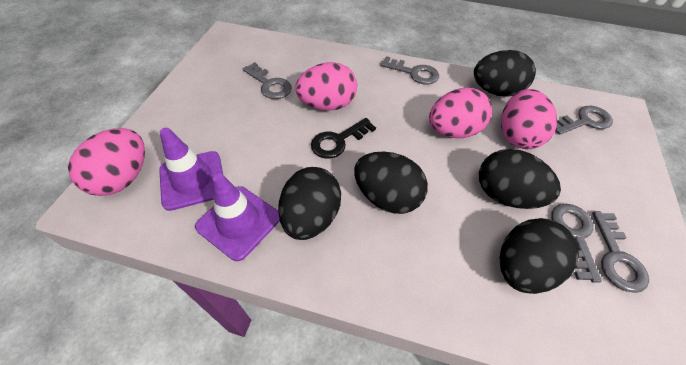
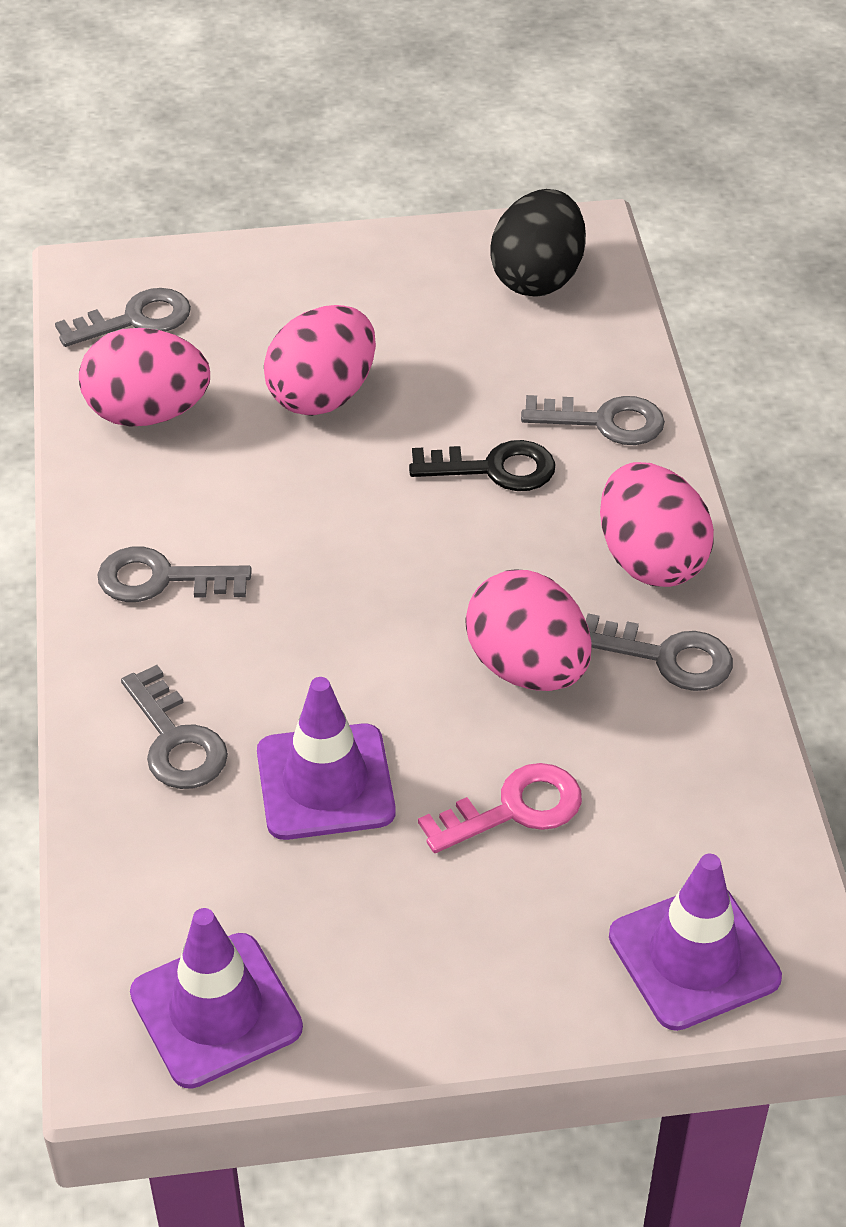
black egg: 5 -> 1
pink key: 0 -> 1
purple traffic cone: 2 -> 3

